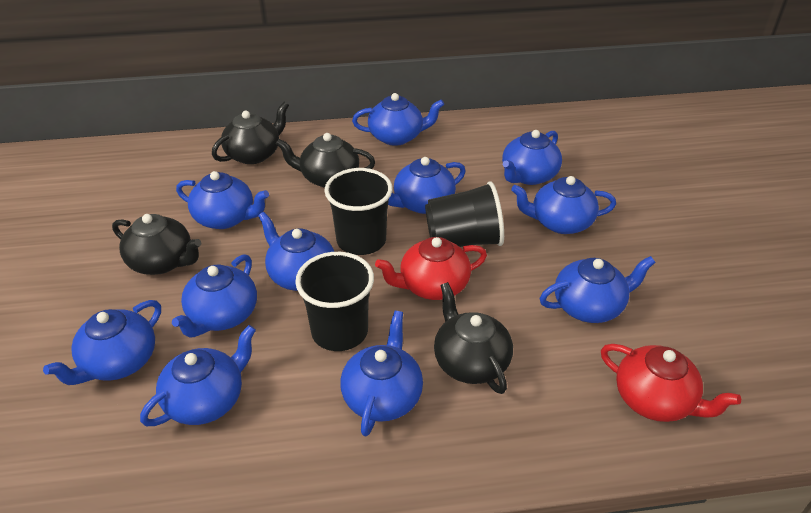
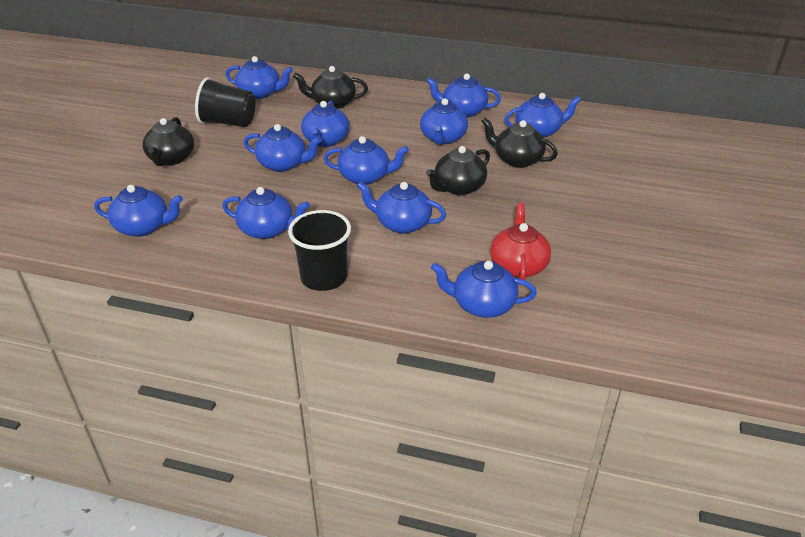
black cup: 3 -> 2
red teapot: 2 -> 1

